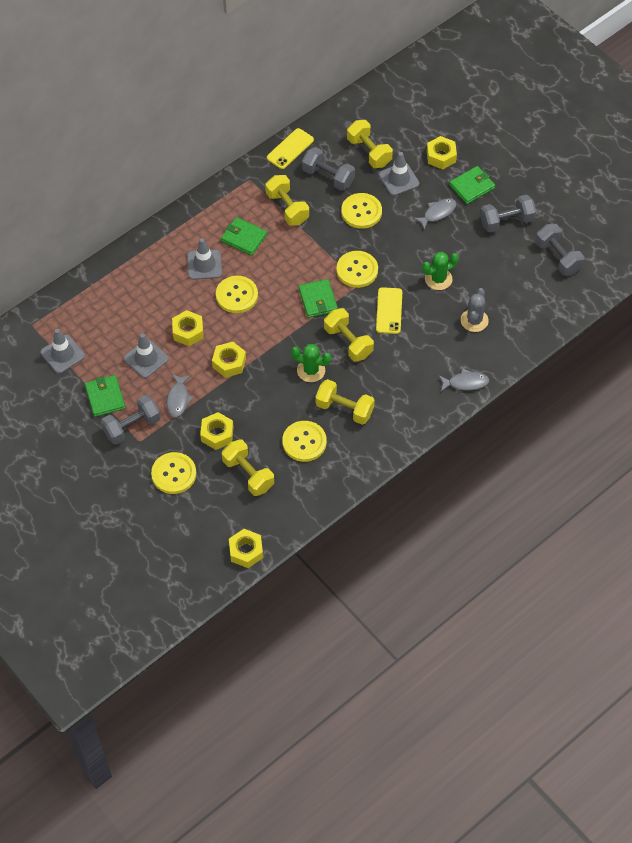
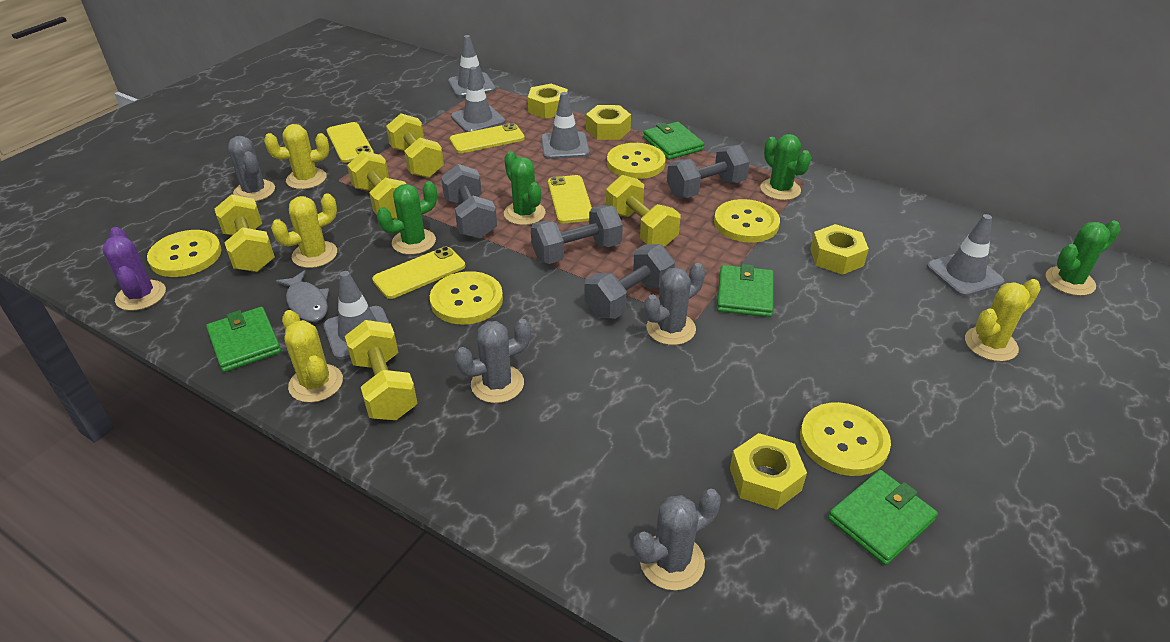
green cactus: 2 -> 4
grey cactus: 1 -> 4
grey fish: 3 -> 1
grey traffic cone: 4 -> 5
purple cactus: 0 -> 1
yellow cactus: 0 -> 4
yellow nut: 5 -> 4
yellow phone: 2 -> 4

